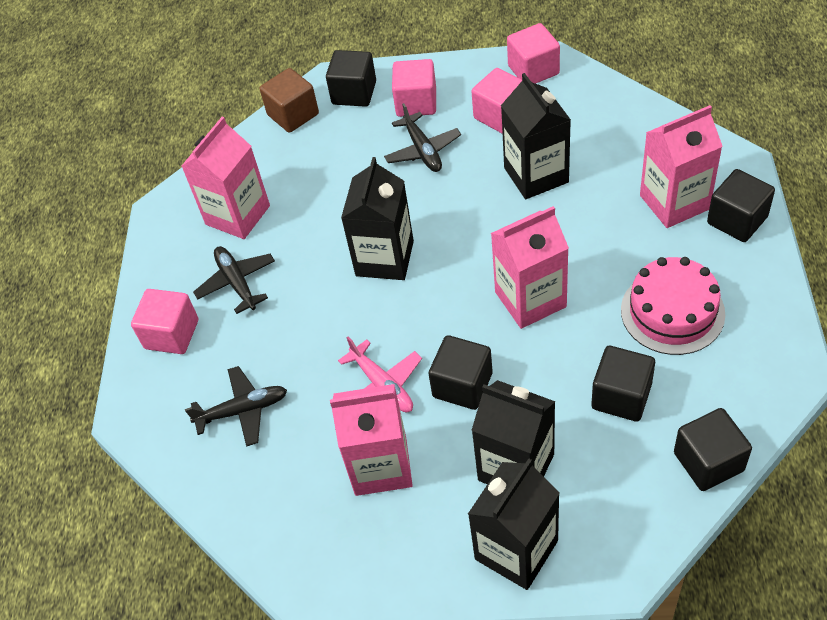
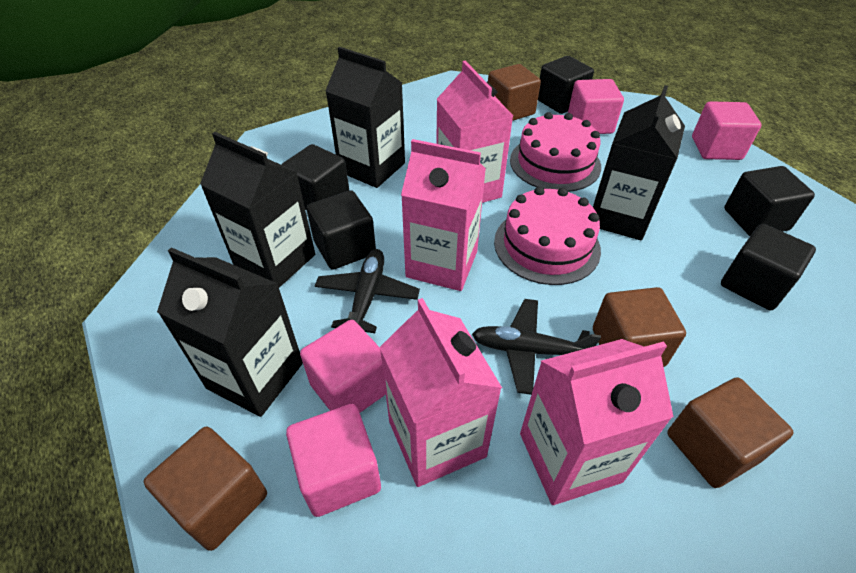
black plane: 3 -> 2
brown cube: 1 -> 4
pink cake: 1 -> 2
pink plane: 1 -> 0

